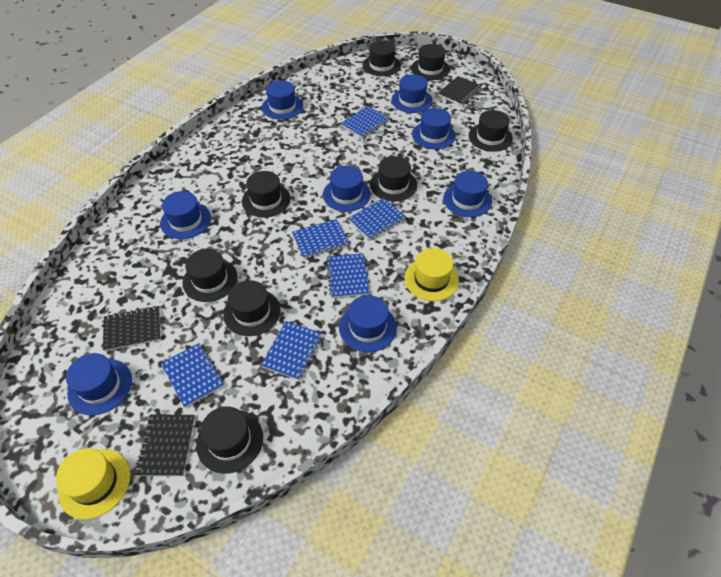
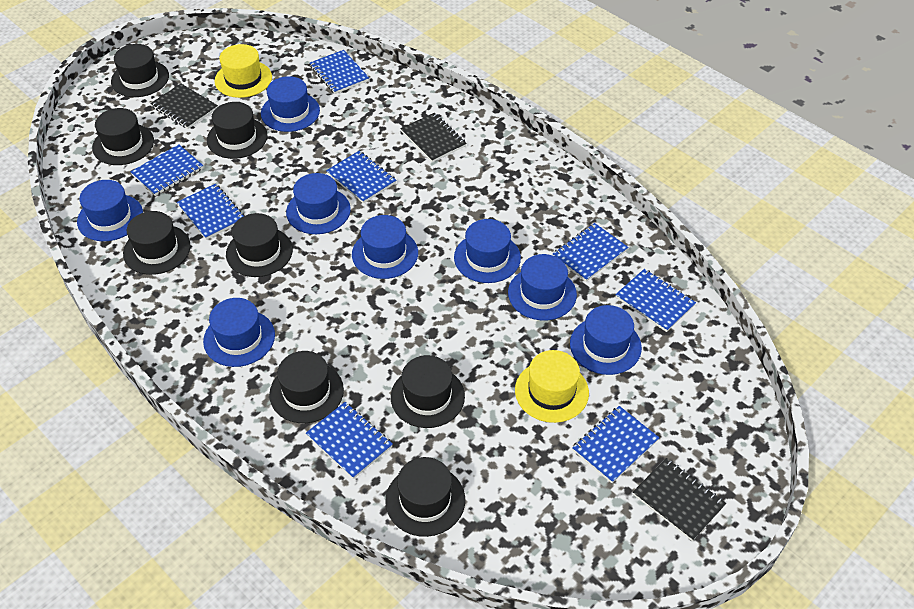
blue notebook: 6 -> 8

